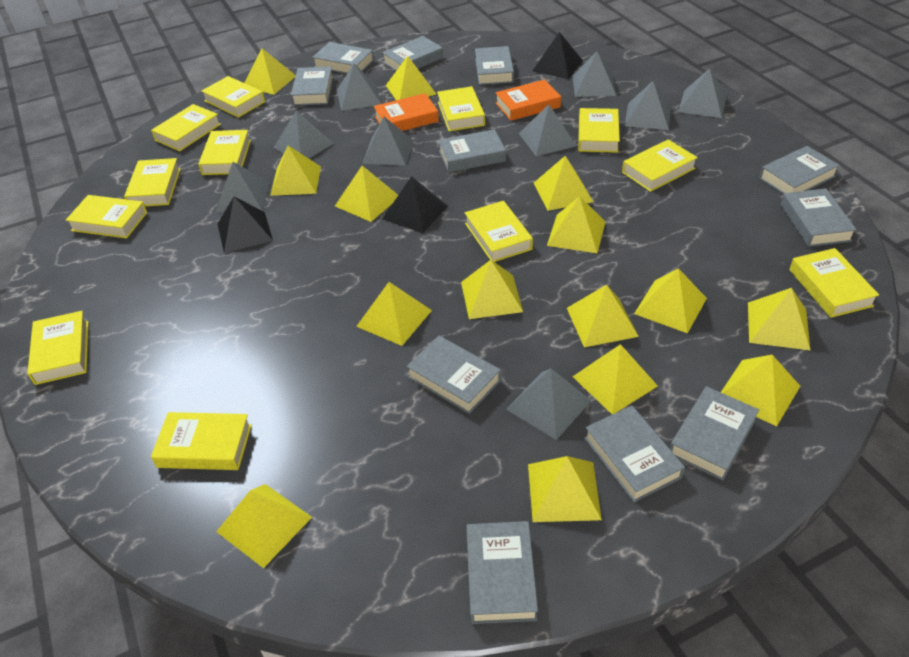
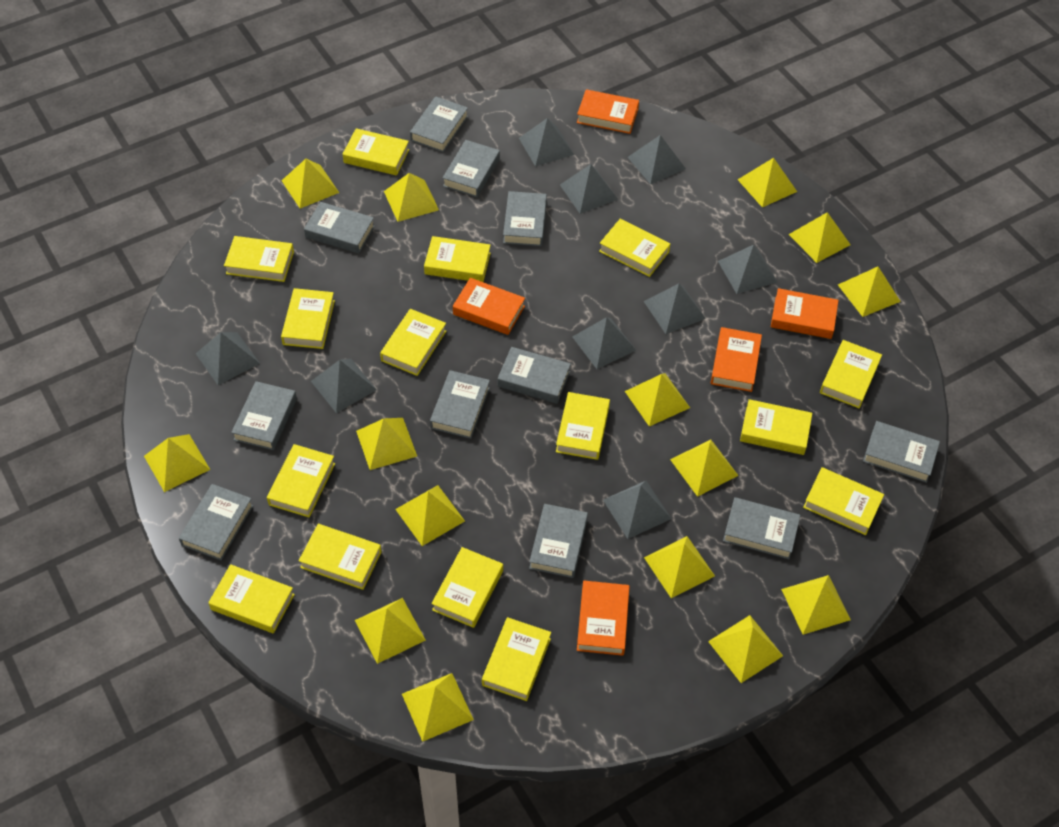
black pyramid: 3 -> 0
orange book: 2 -> 5
yellow book: 12 -> 15

